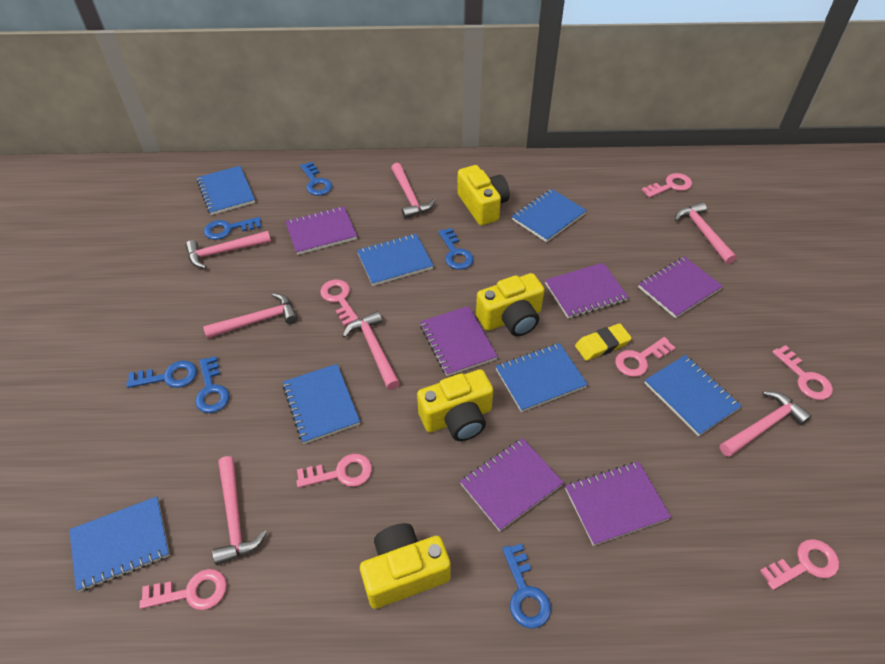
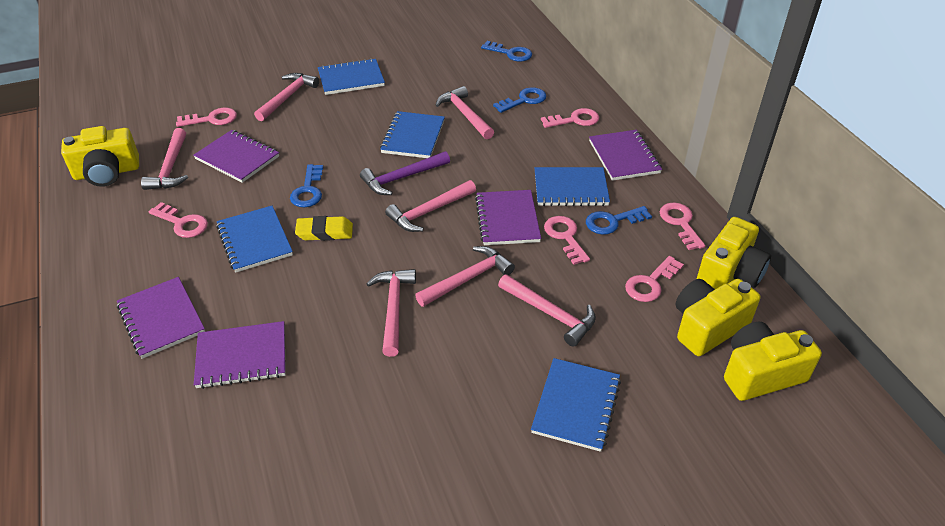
blue key: 6 -> 4
blue notebook: 7 -> 5
pink key: 7 -> 6
purple hammer: 0 -> 1
purple notebook: 6 -> 5

